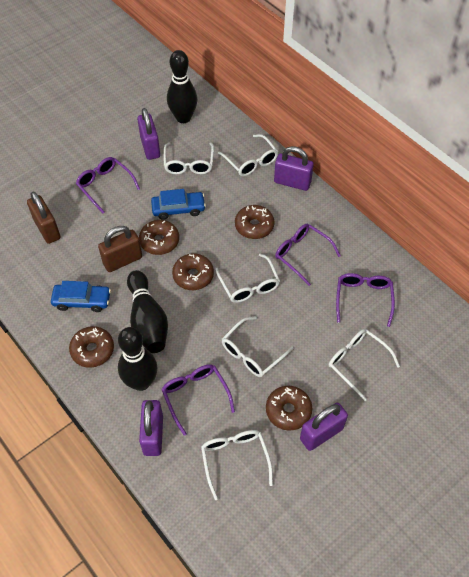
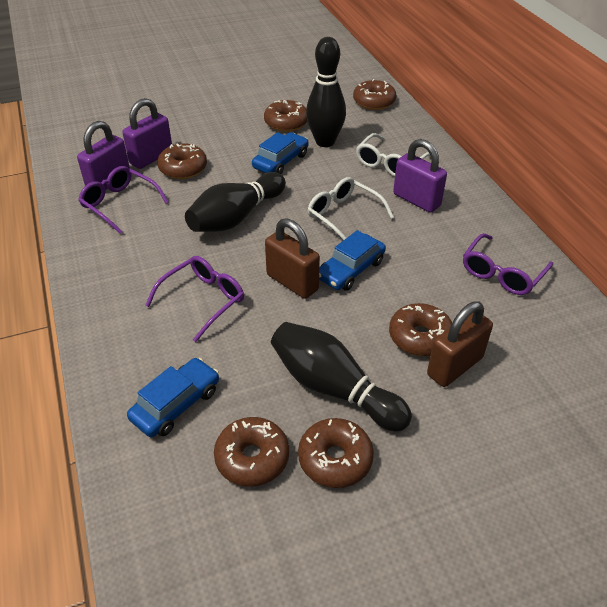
blue car: 2 -> 3
brown donut: 5 -> 6
purple glasses: 4 -> 3
purple padlock: 4 -> 3
white glasses: 6 -> 2

